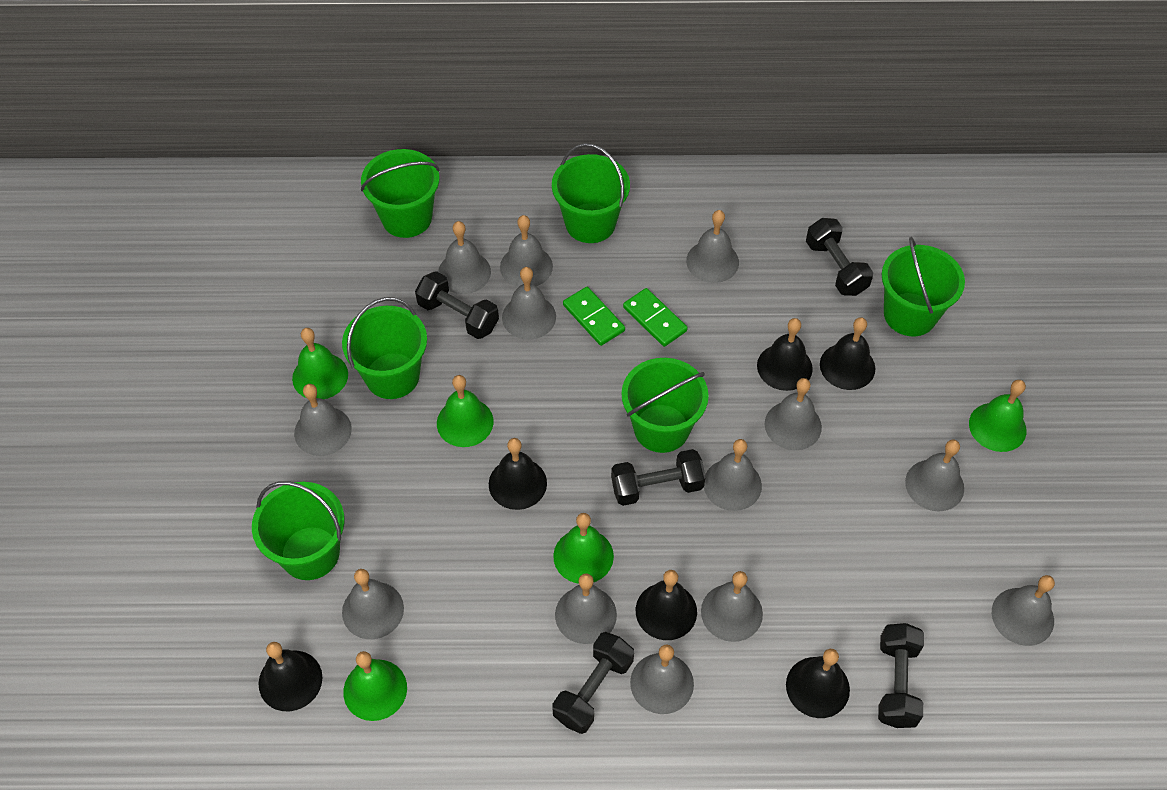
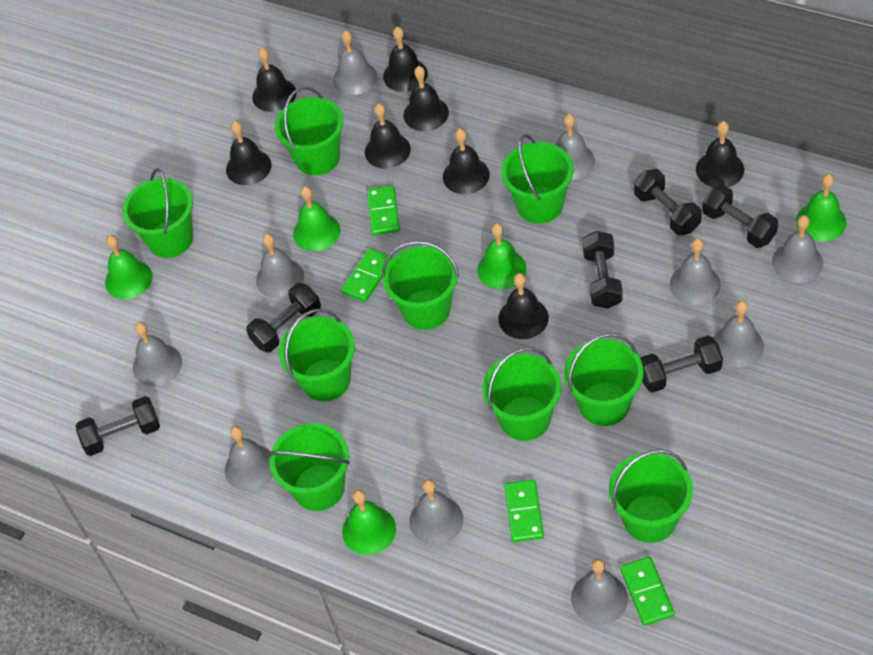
black bell: 6 -> 8
black dumbbell: 5 -> 6
green bucket: 6 -> 9
green domino: 2 -> 4
grey bell: 13 -> 10

